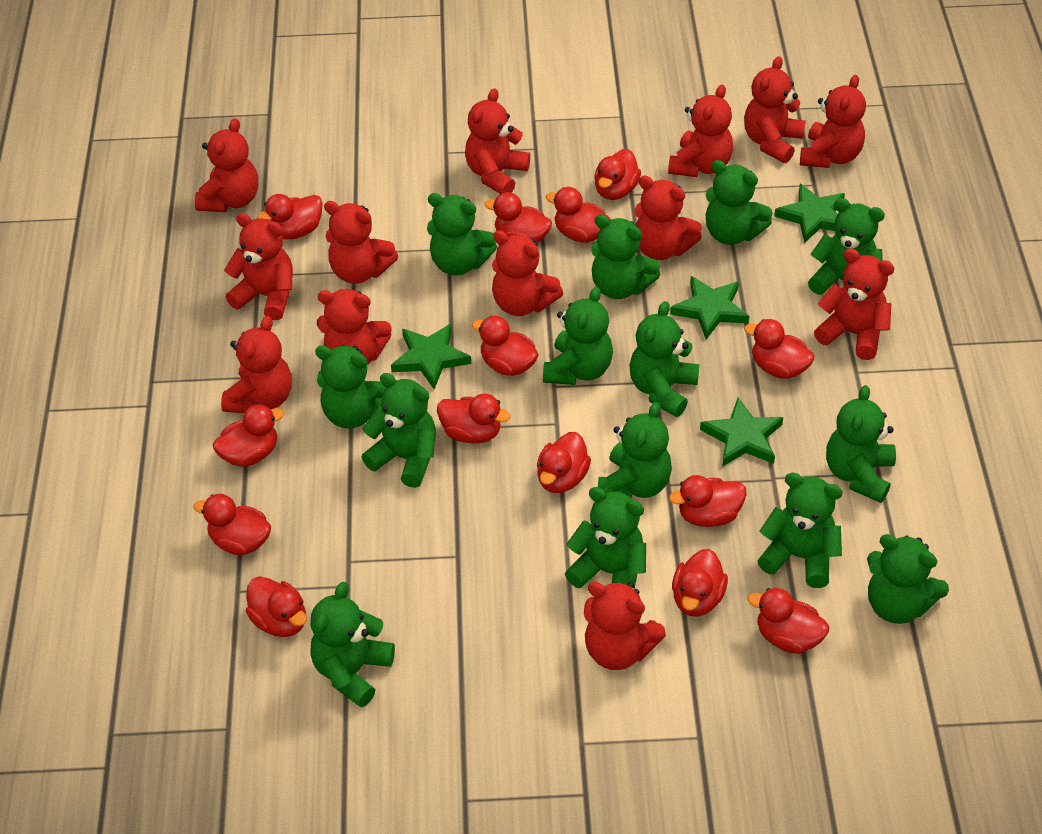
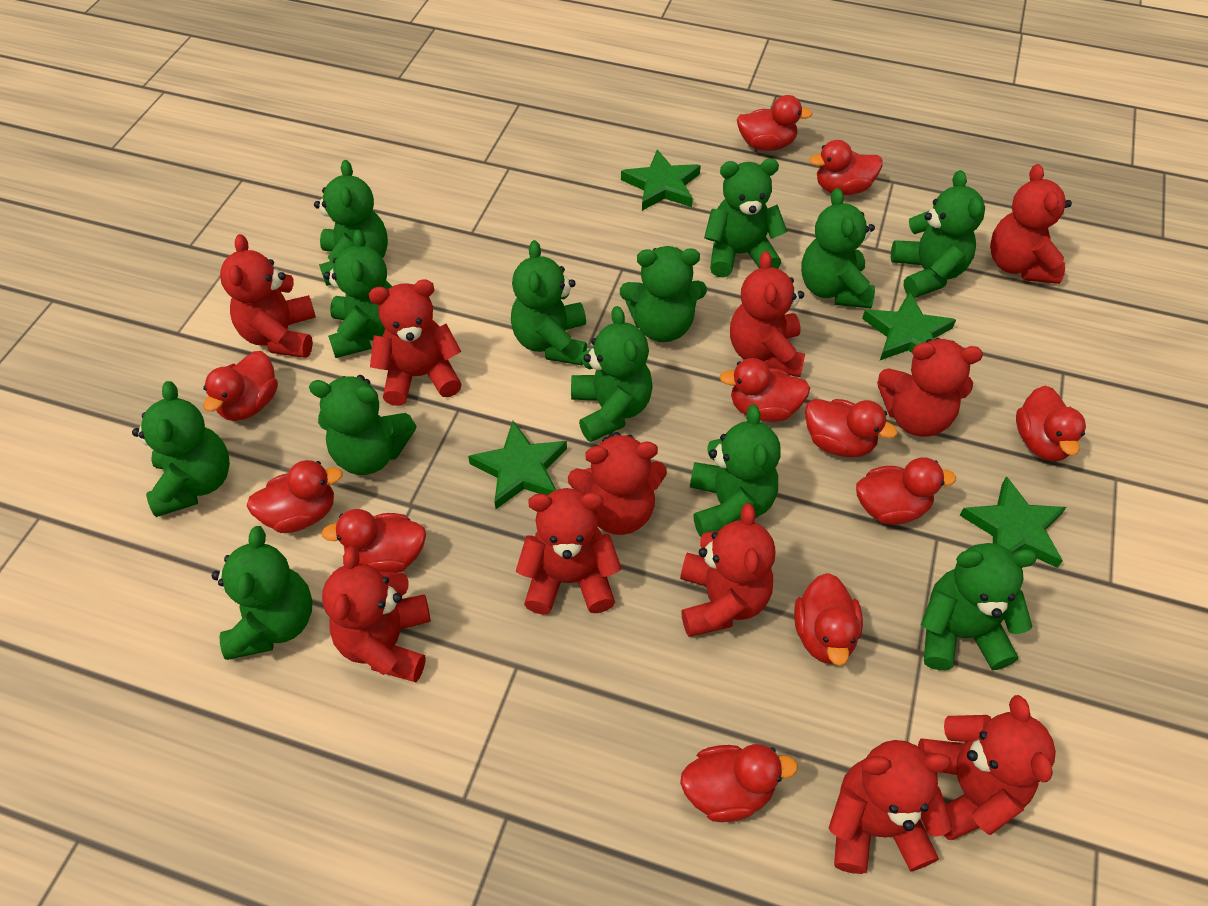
green teddy bear: 14 -> 13
red duck: 14 -> 11
red teddy bear: 13 -> 11

